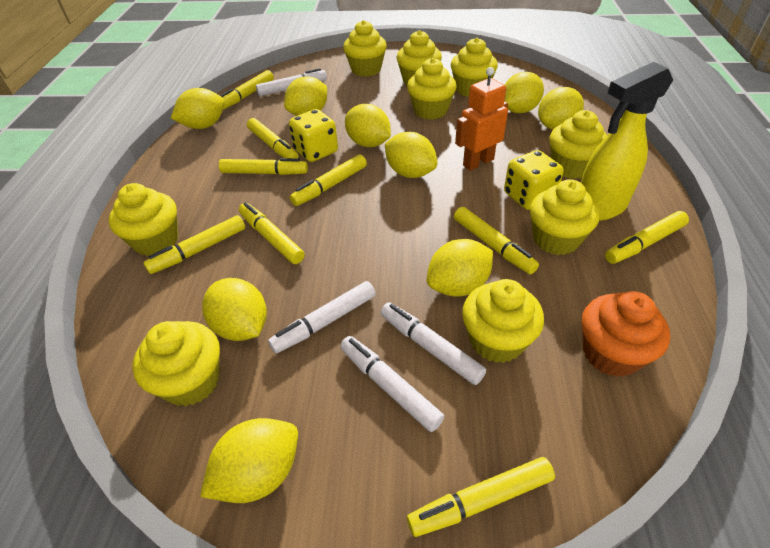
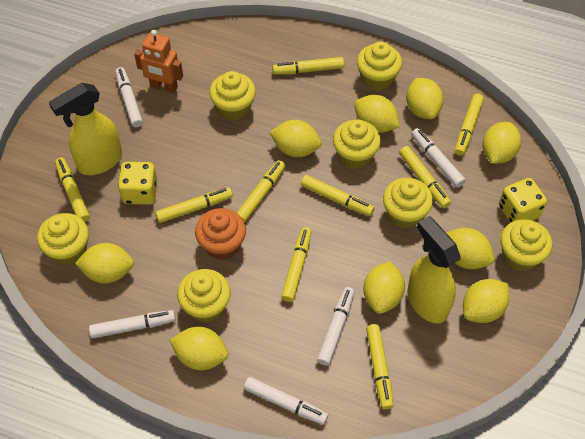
white marker: 4 -> 5
yellow cupcake: 9 -> 7
yellow spray bottle: 1 -> 2

